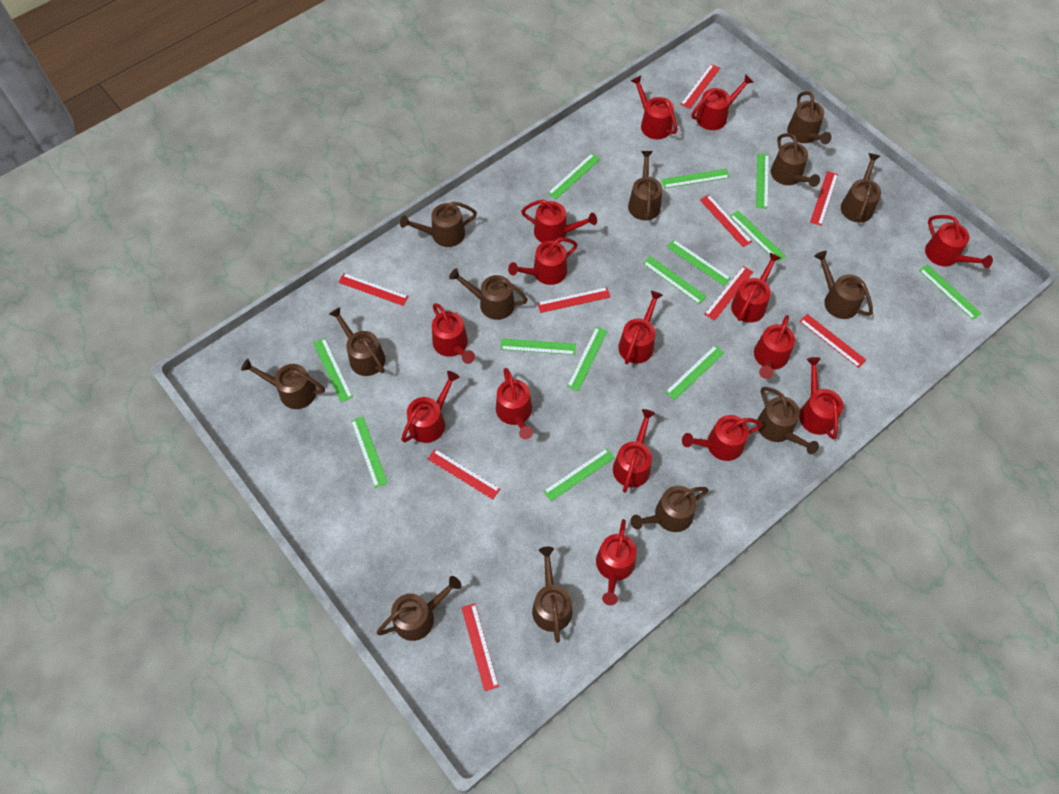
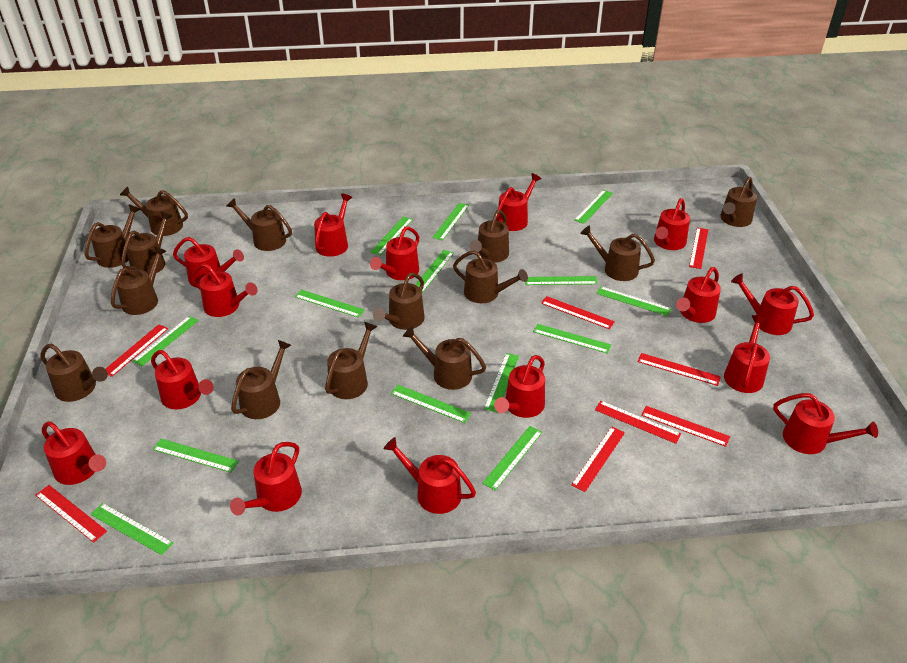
brown watering can: 13 -> 14
green ruler: 13 -> 14
red ruler: 9 -> 8

